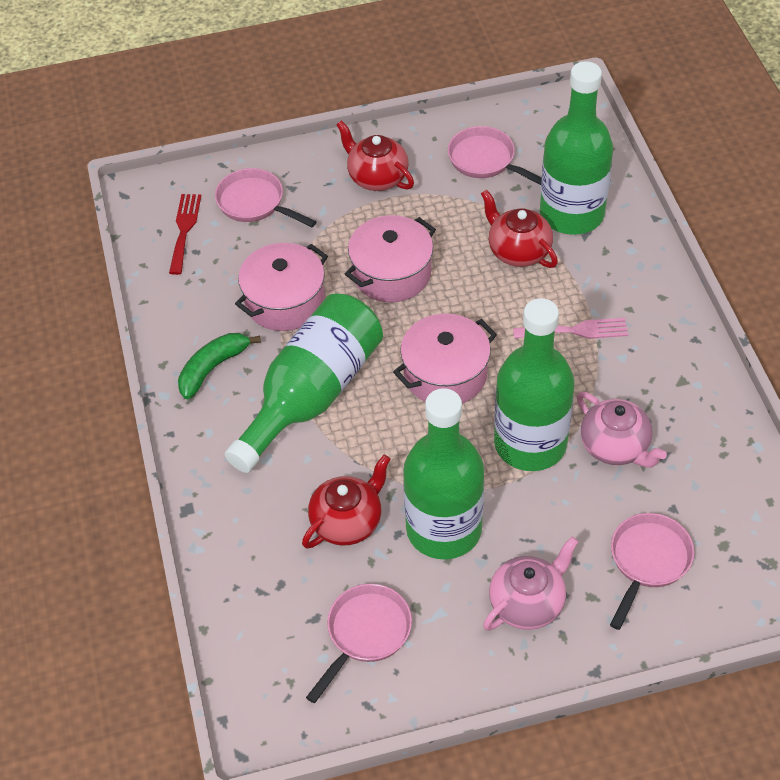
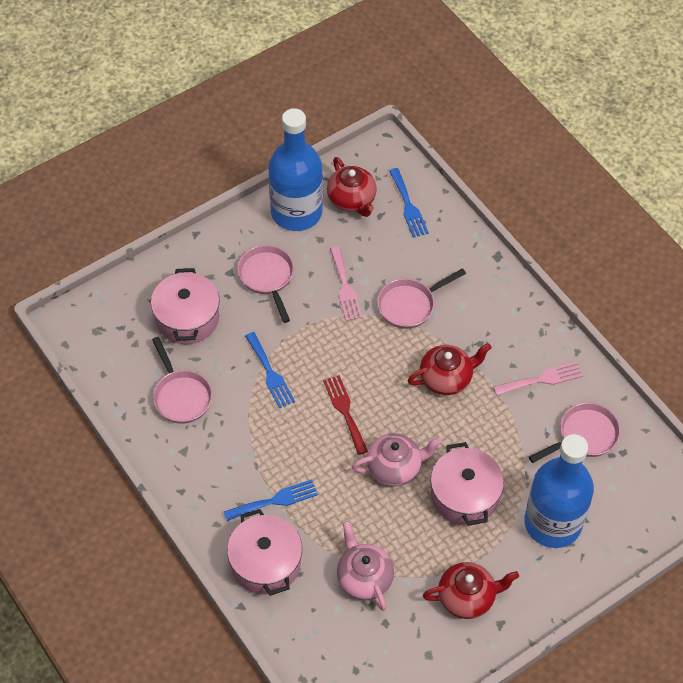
blue bottle: 0 -> 2
blue fork: 0 -> 3
green banana: 1 -> 0
green bottle: 4 -> 0
pink fork: 1 -> 2

